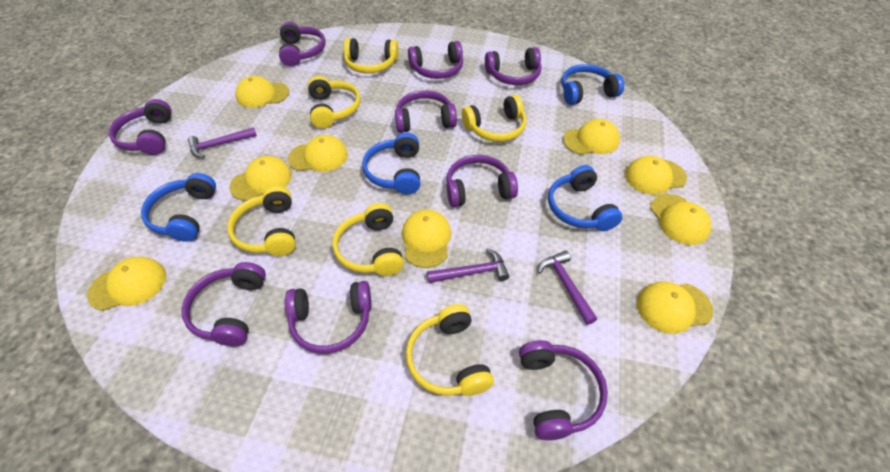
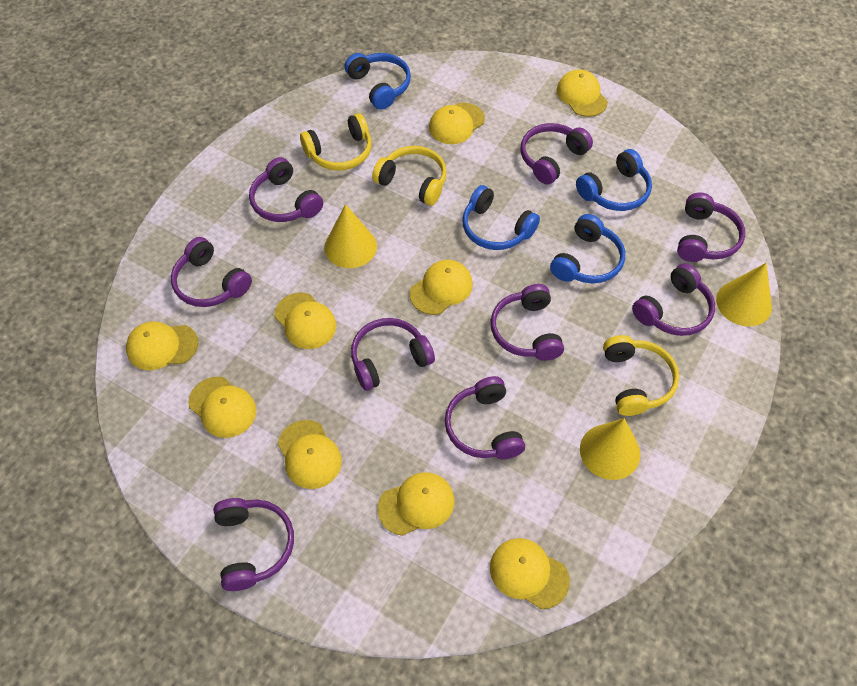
purple hammer: 3 -> 0
yellow cone: 0 -> 3
yellow headphones: 6 -> 3

